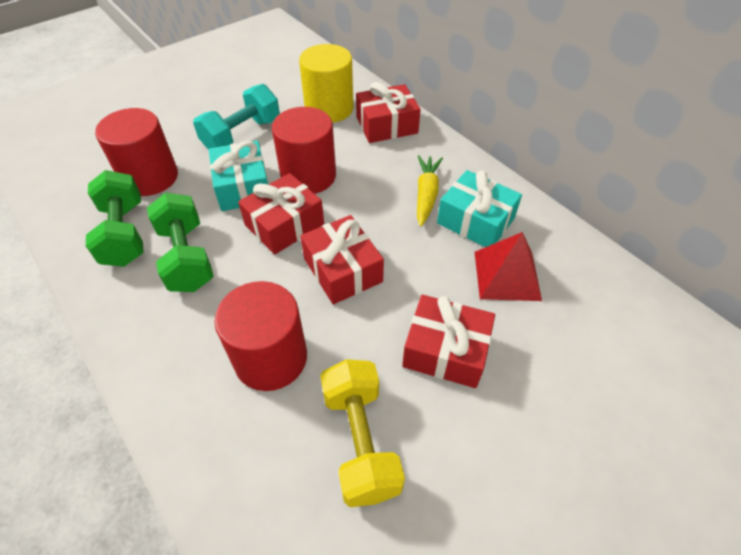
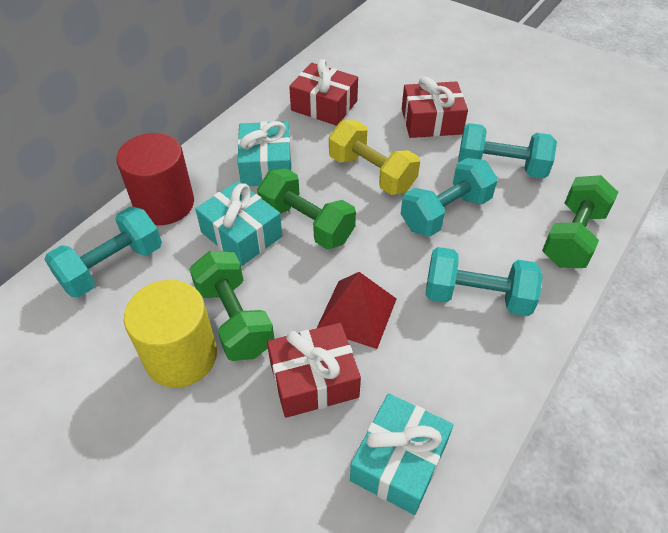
green dumbbell: 2 -> 3
red cylinder: 3 -> 1
red gift: 4 -> 3
turquoise dumbbell: 1 -> 4
turquoise gift: 2 -> 3
yellow carrot: 1 -> 0

